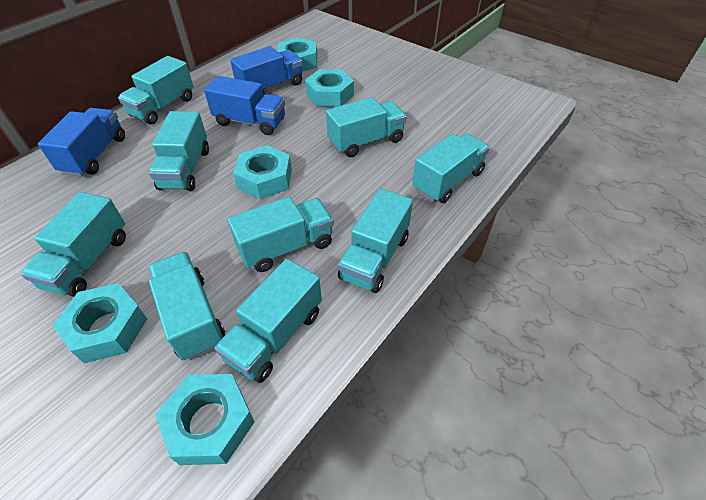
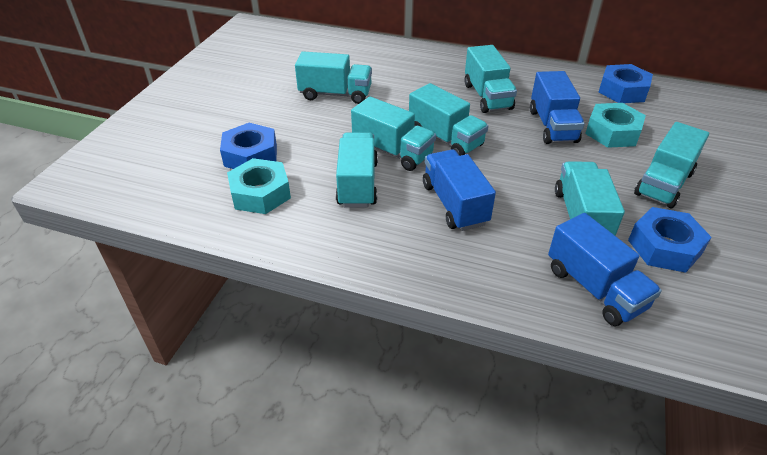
blue nut: 0 -> 3
turquoise nut: 5 -> 2
turquoise truck: 9 -> 7

